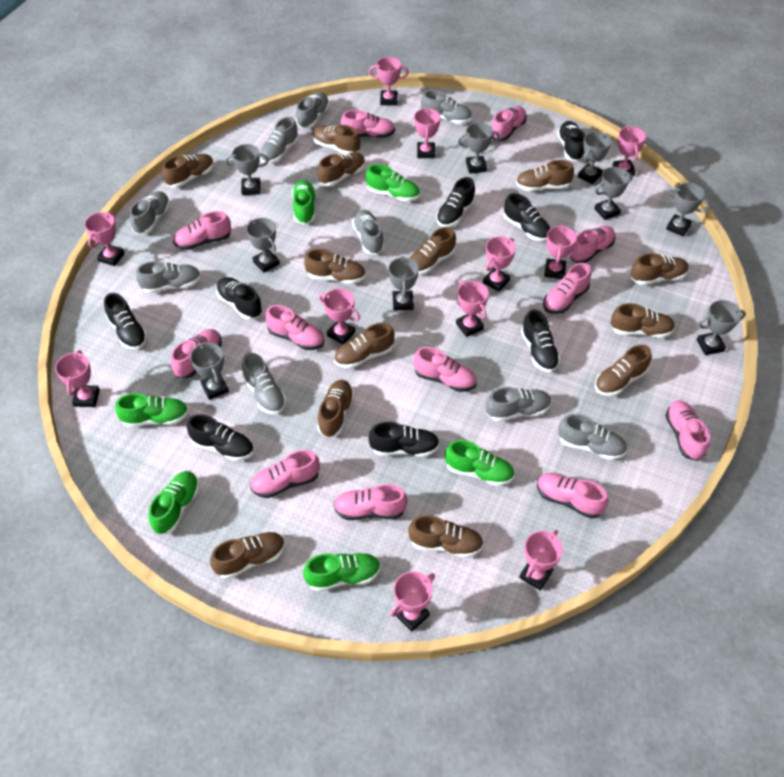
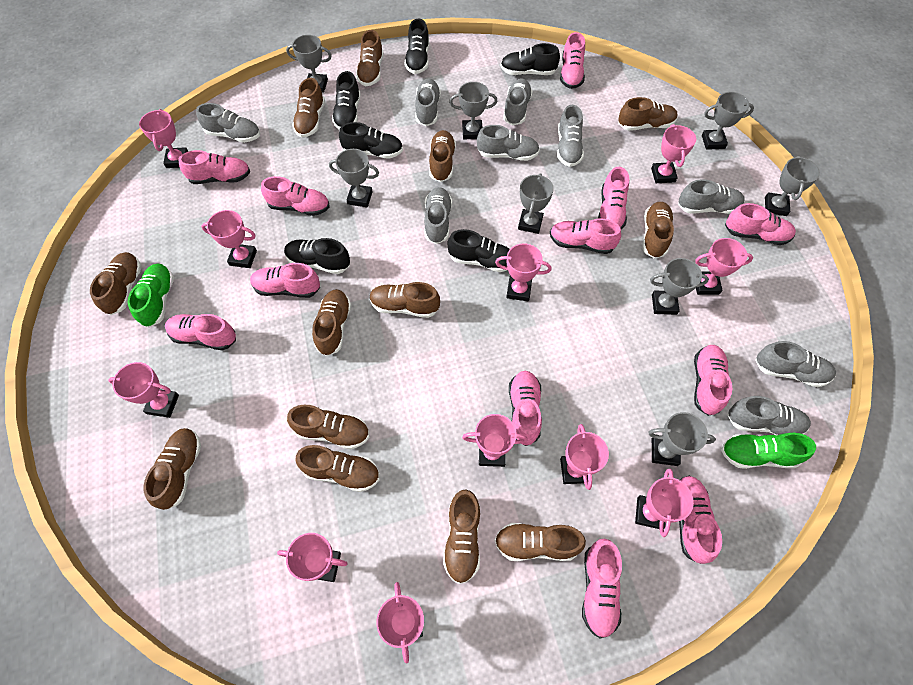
black shoe: 8 -> 6
green shoe: 6 -> 2
grey trophy: 9 -> 8

